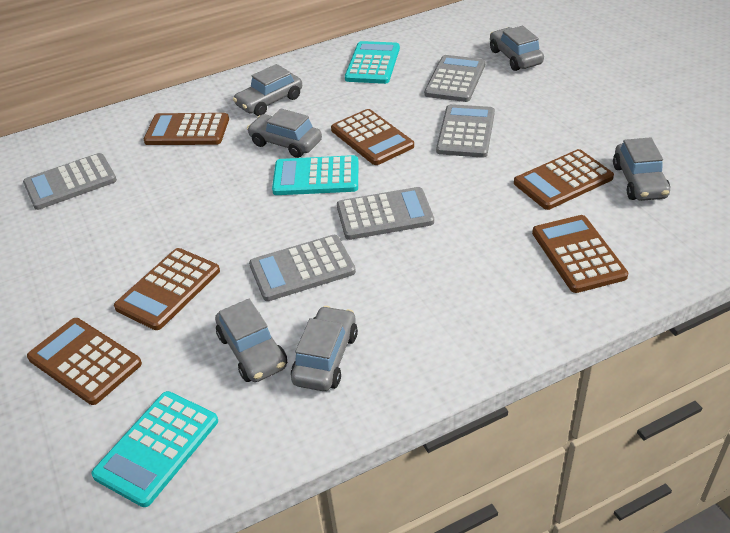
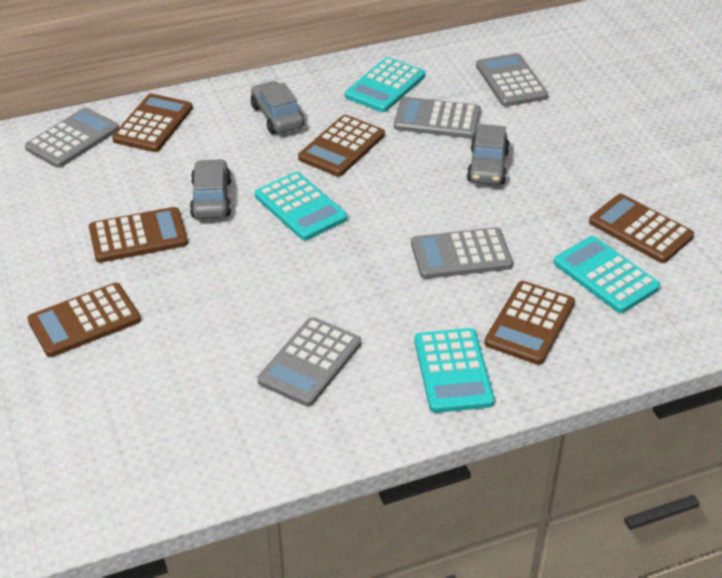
grey car: 6 -> 3
turquoise calculator: 3 -> 4

